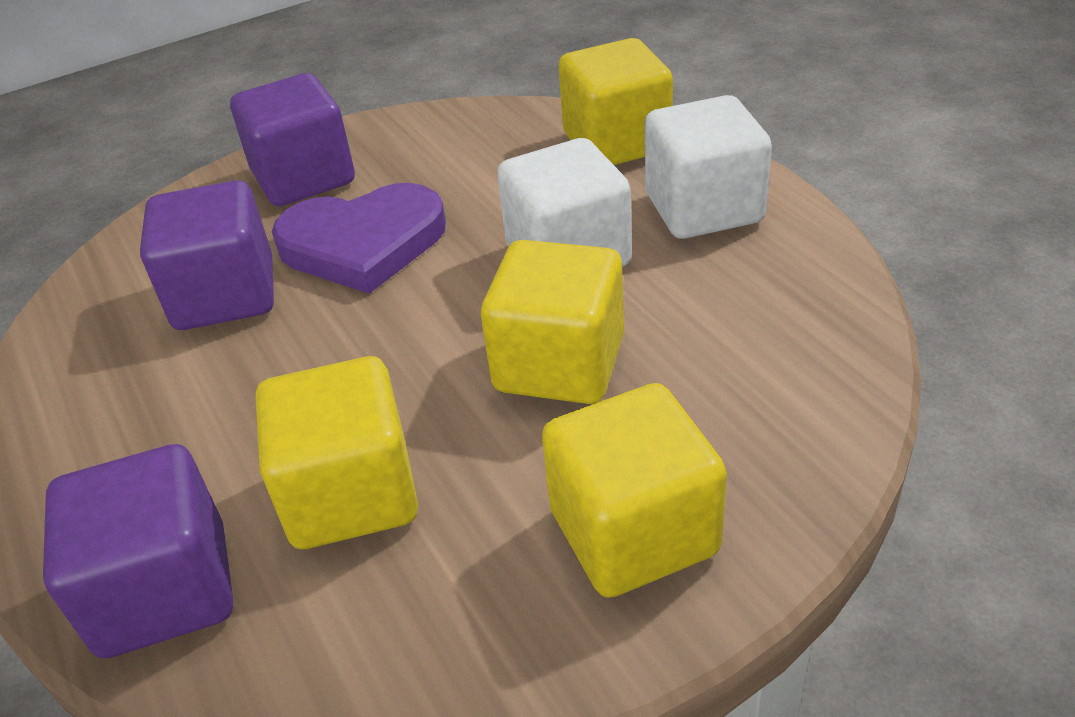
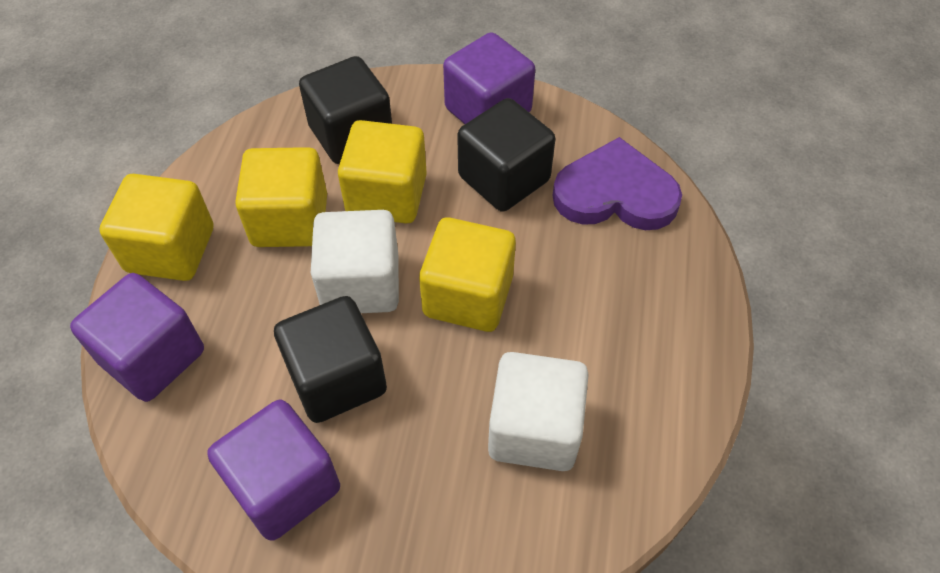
black cube: 0 -> 3

